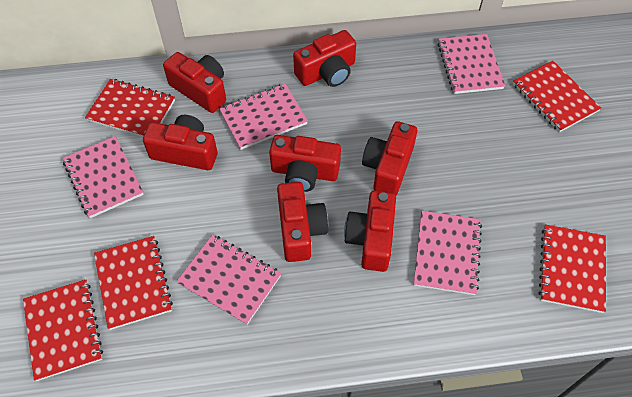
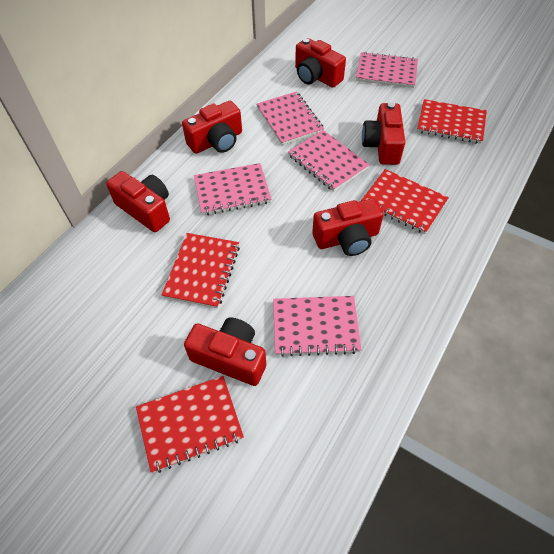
red camera: 7 -> 6
red notebook: 5 -> 4

